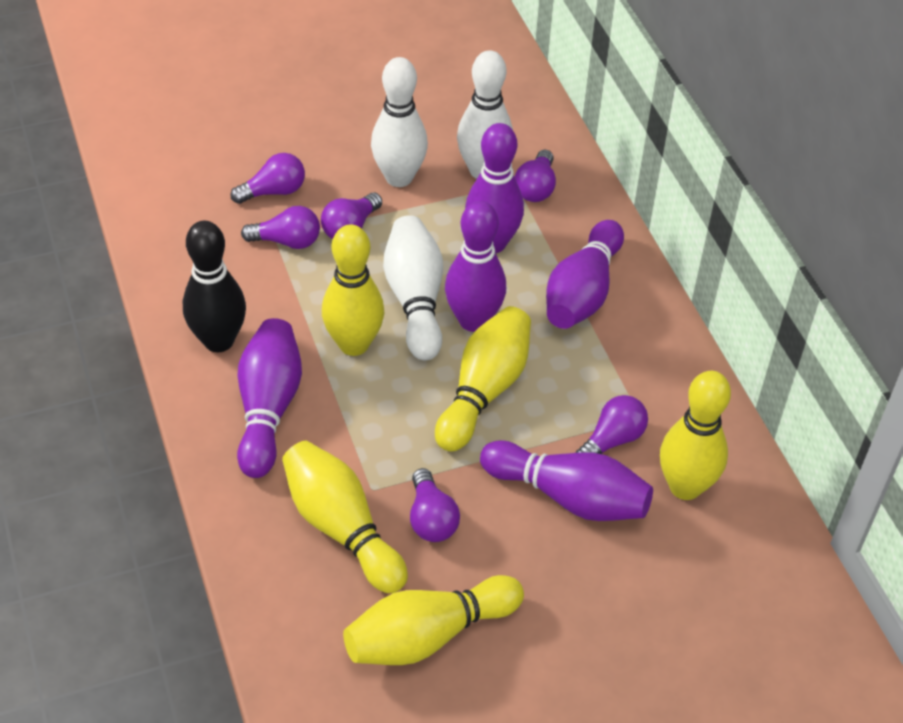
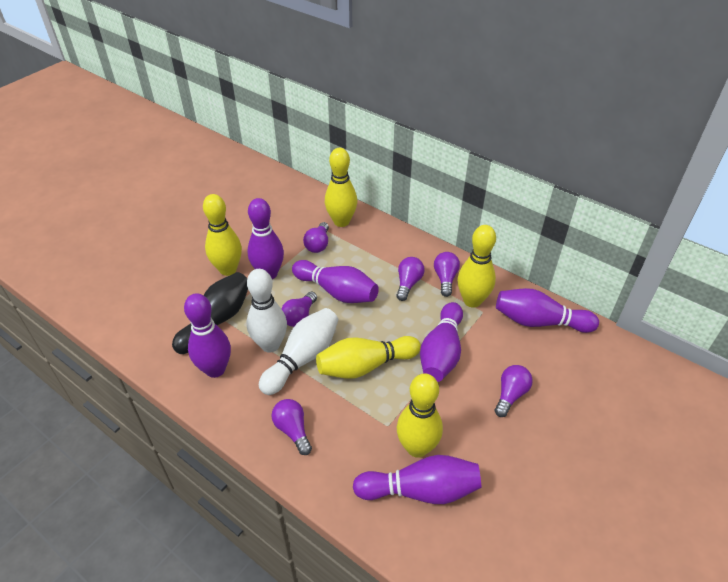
purple bowling pin: 5 -> 6
white bowling pin: 3 -> 2

